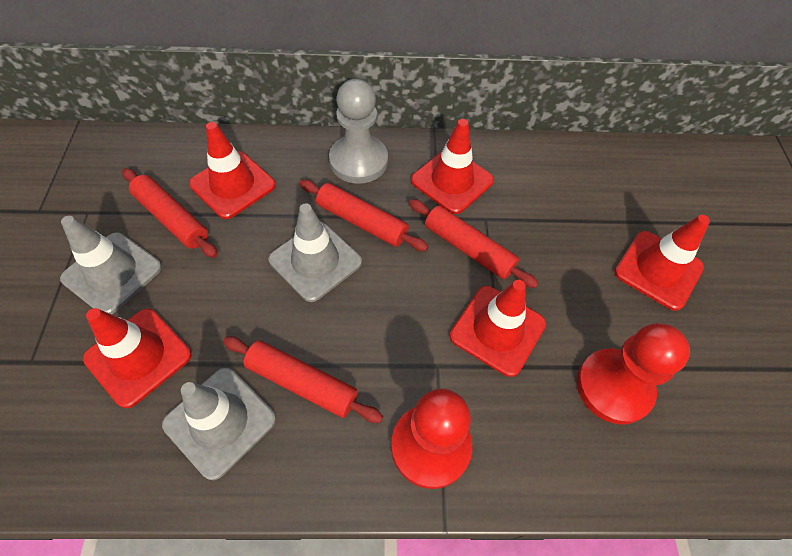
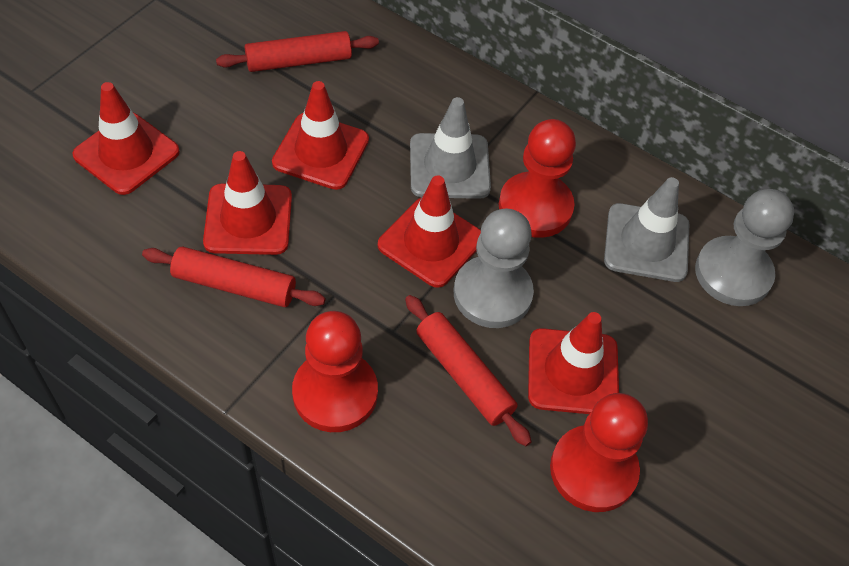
grey pawn: 1 -> 2
grey traffic cone: 3 -> 2
red pawn: 2 -> 3
red rolling pin: 4 -> 3

